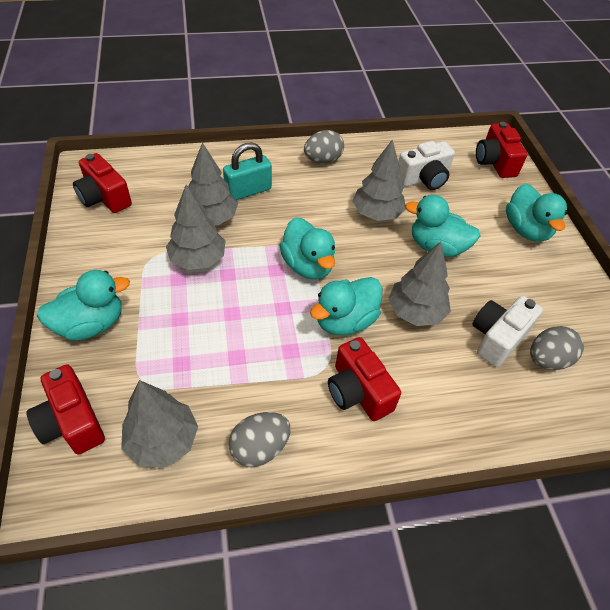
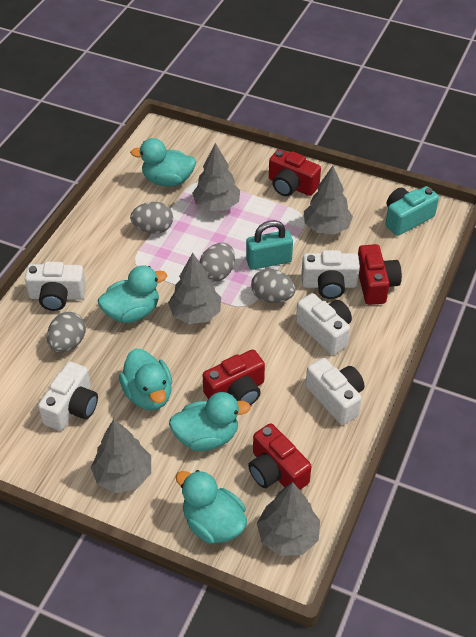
grey egg: 3 -> 4
turquoise camera: 0 -> 1
white camera: 2 -> 5

